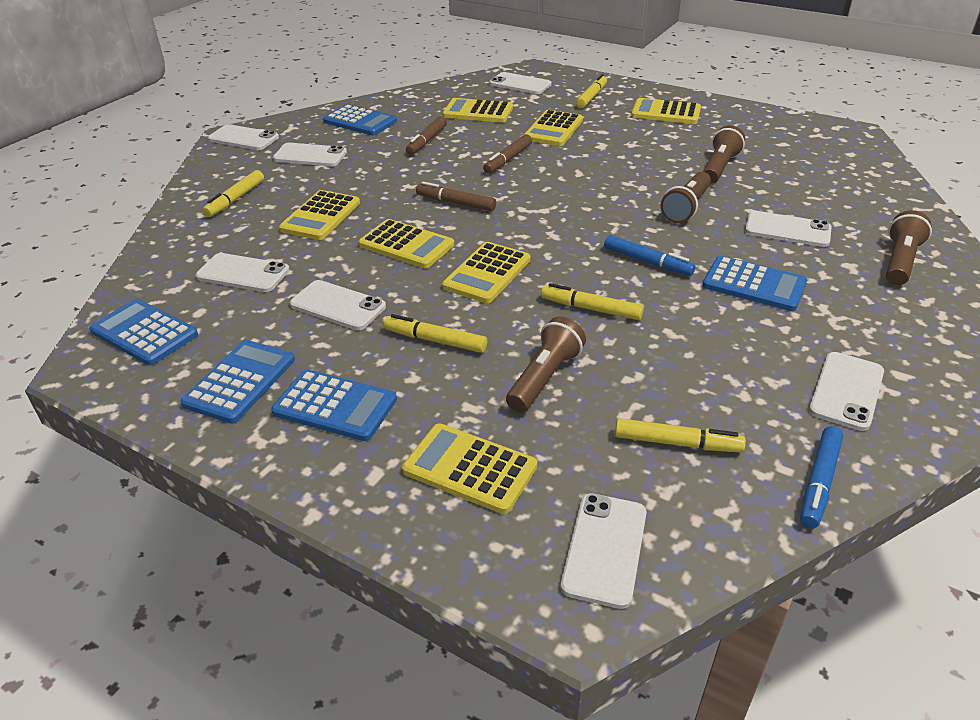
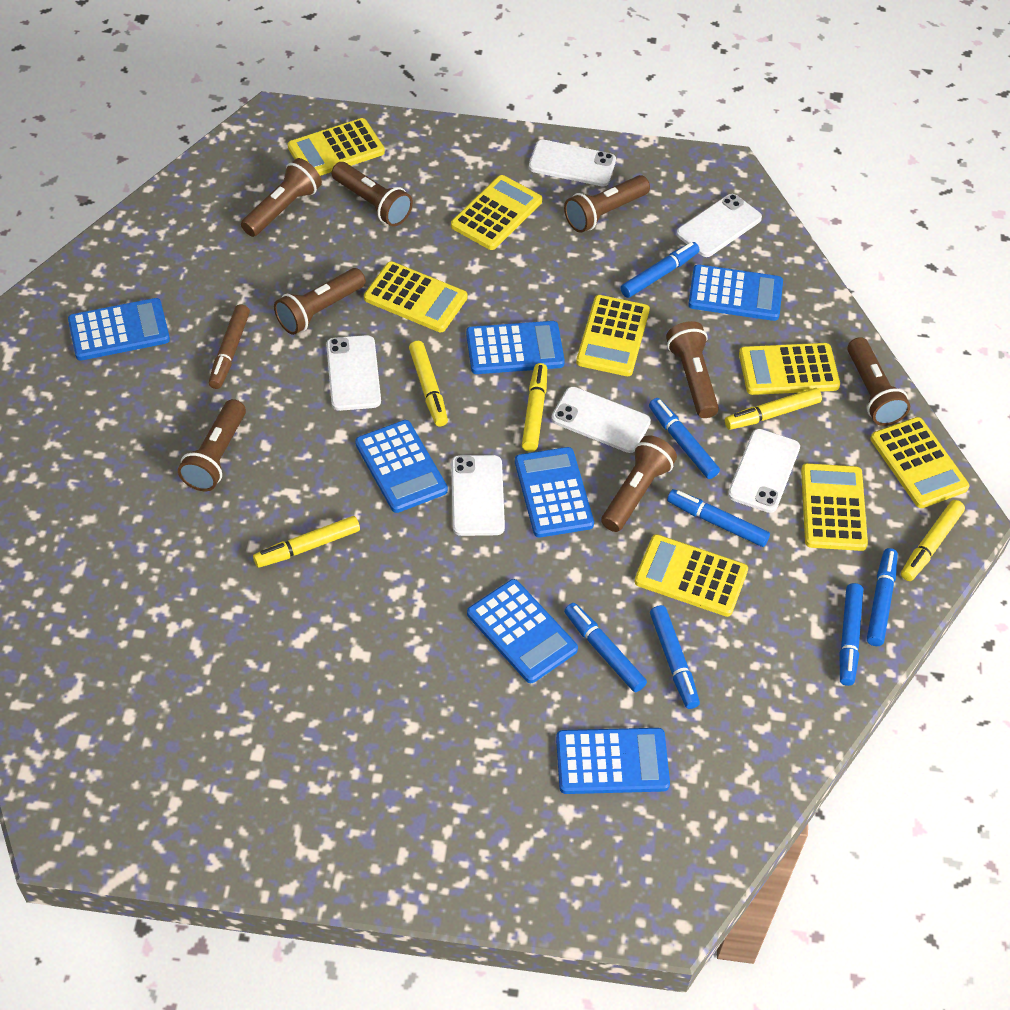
blue calculator: 5 -> 7
blue marker: 2 -> 7
brown flashlight: 4 -> 8
brown marker: 3 -> 1
white phone: 8 -> 6
yellow calculator: 7 -> 8

